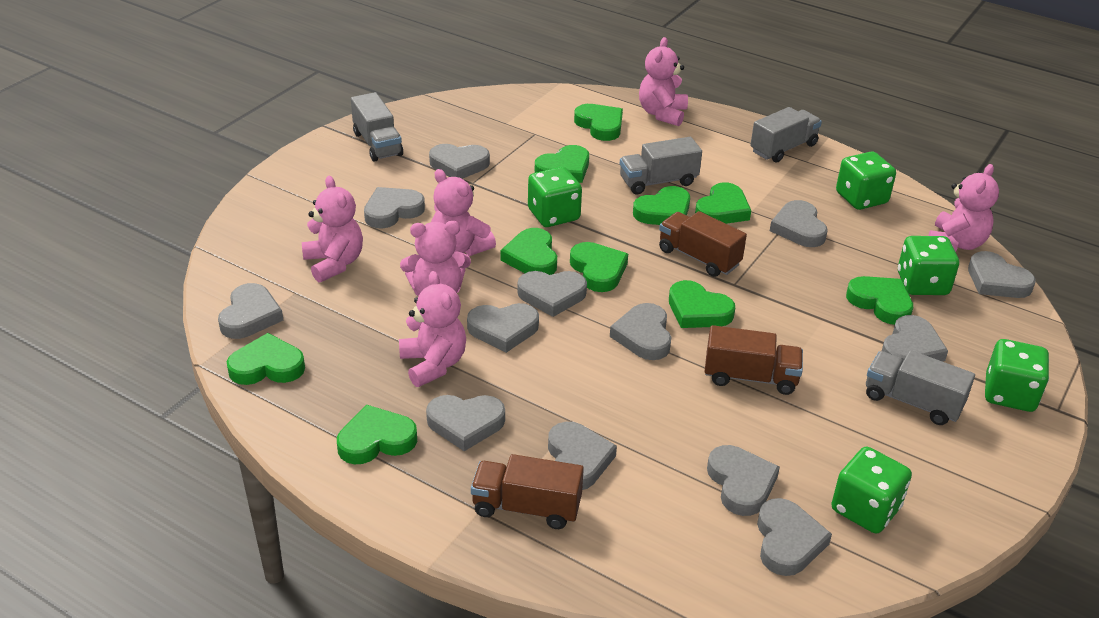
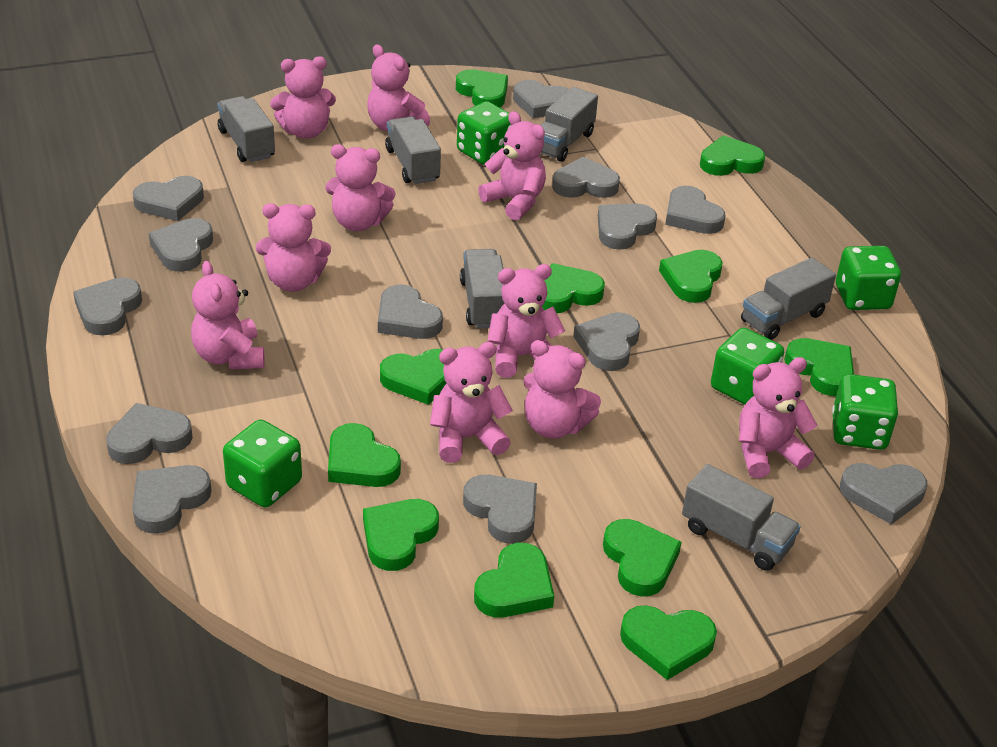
brown truck: 3 -> 0
green heart: 10 -> 11
grey truck: 4 -> 6
pink teddy bear: 6 -> 10

